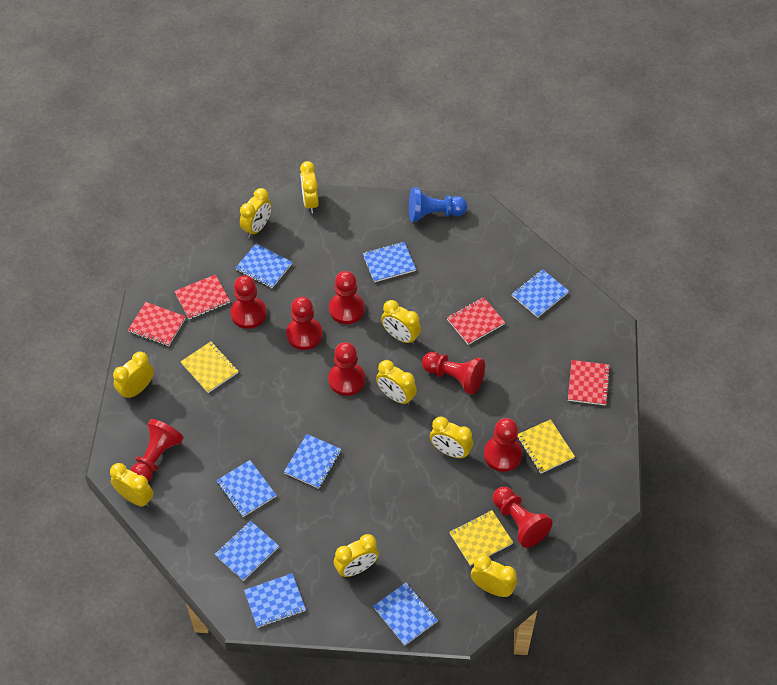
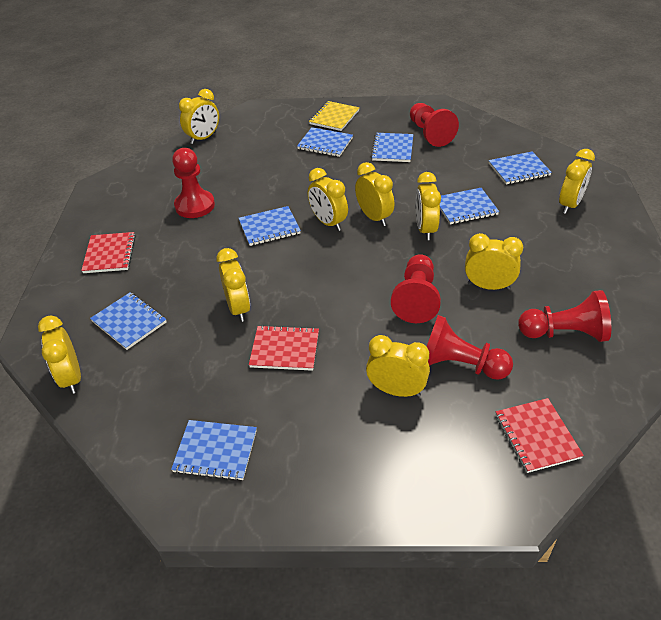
blue notebook: 8 -> 7
blue pawn: 1 -> 0
red notebook: 4 -> 3
red pawn: 8 -> 5
yellow notebook: 3 -> 1

